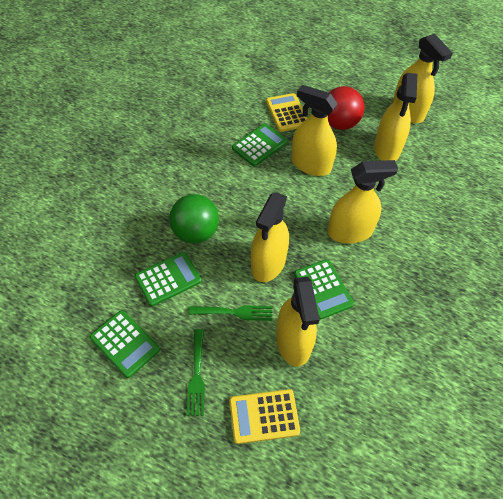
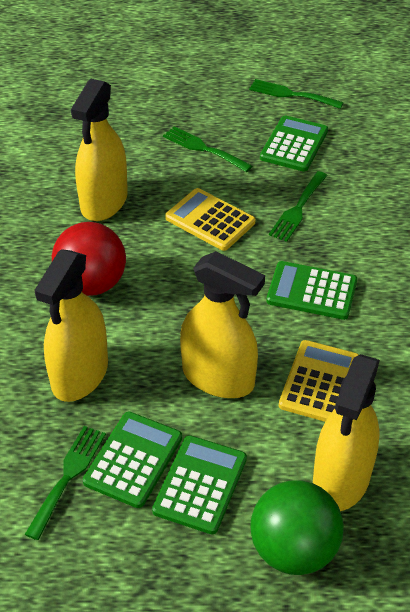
green fork: 2 -> 4
yellow spray bottle: 6 -> 4

